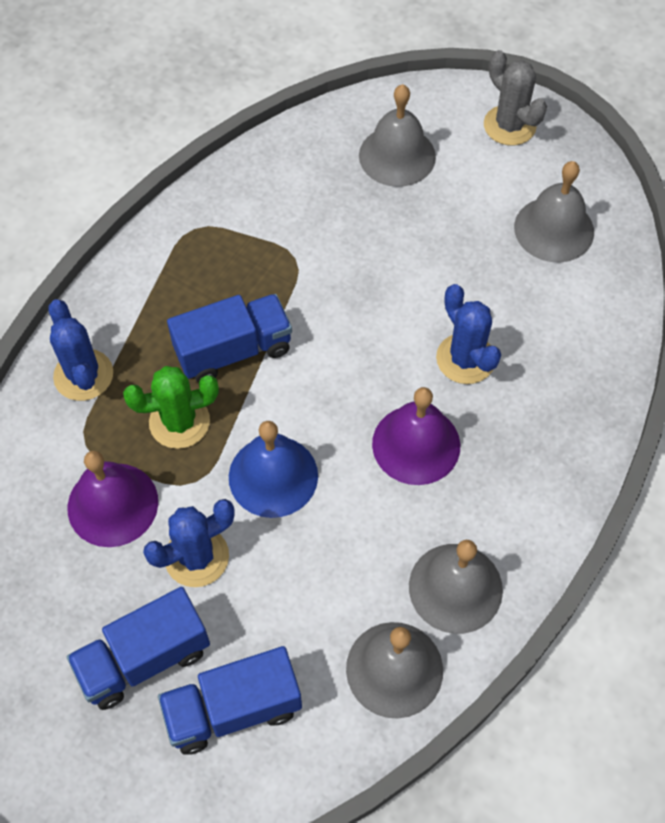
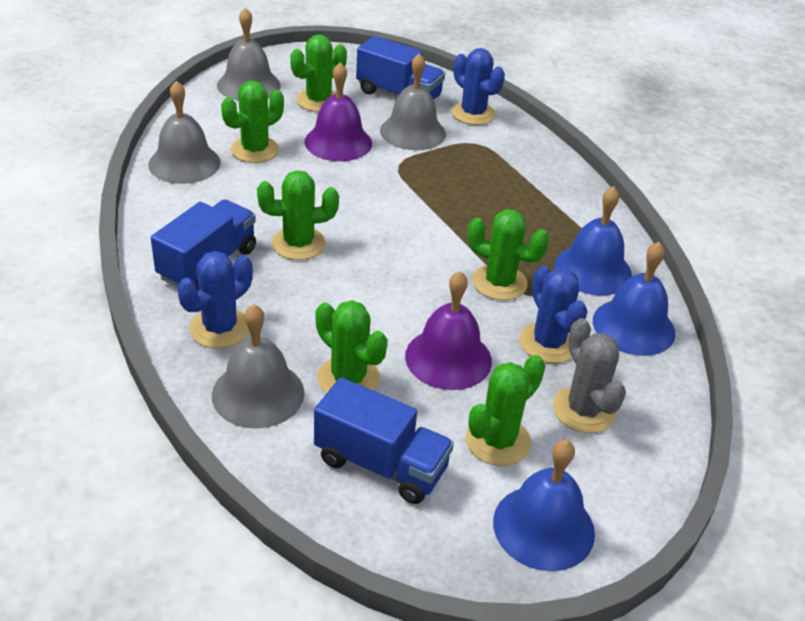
blue bell: 1 -> 3
green cactus: 1 -> 6

